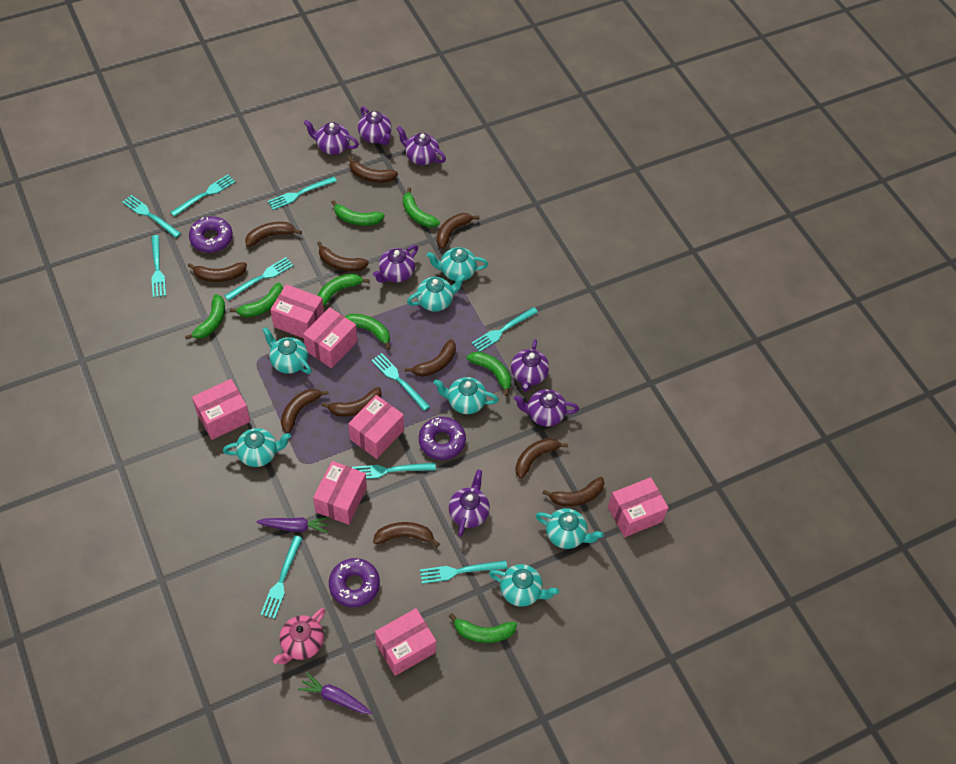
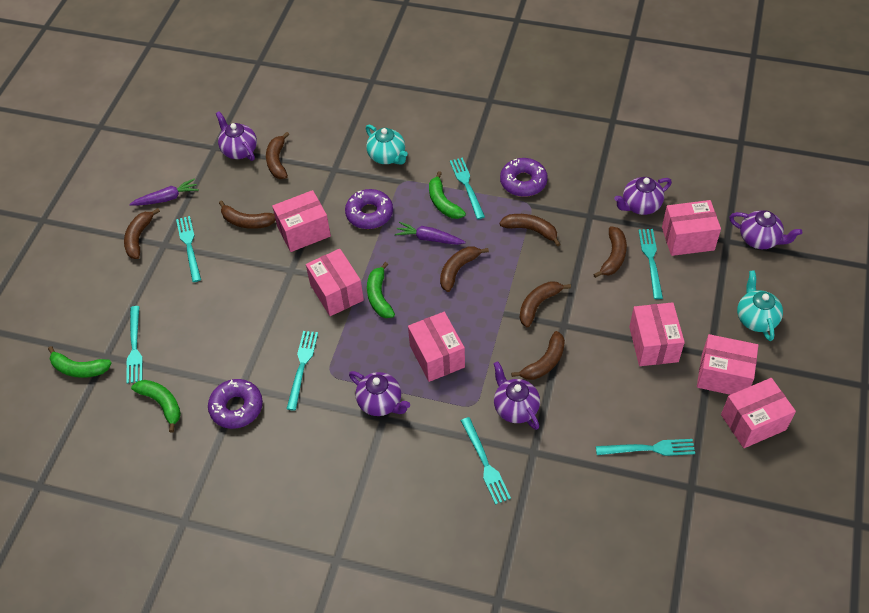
brown banana: 11 -> 8
green banana: 8 -> 4
pink teapot: 1 -> 0
purple teapot: 7 -> 5
turquoise fork: 10 -> 7
turquoise teapot: 7 -> 2

